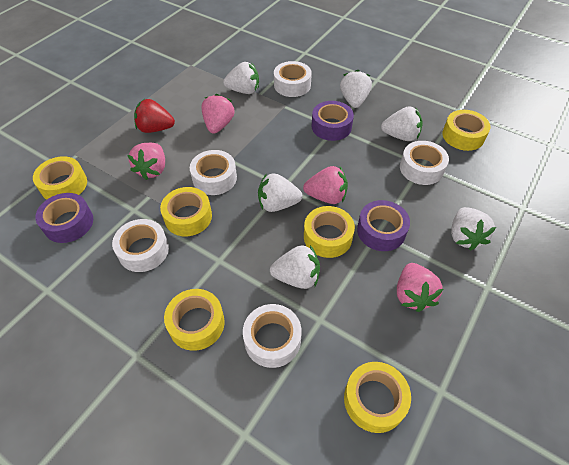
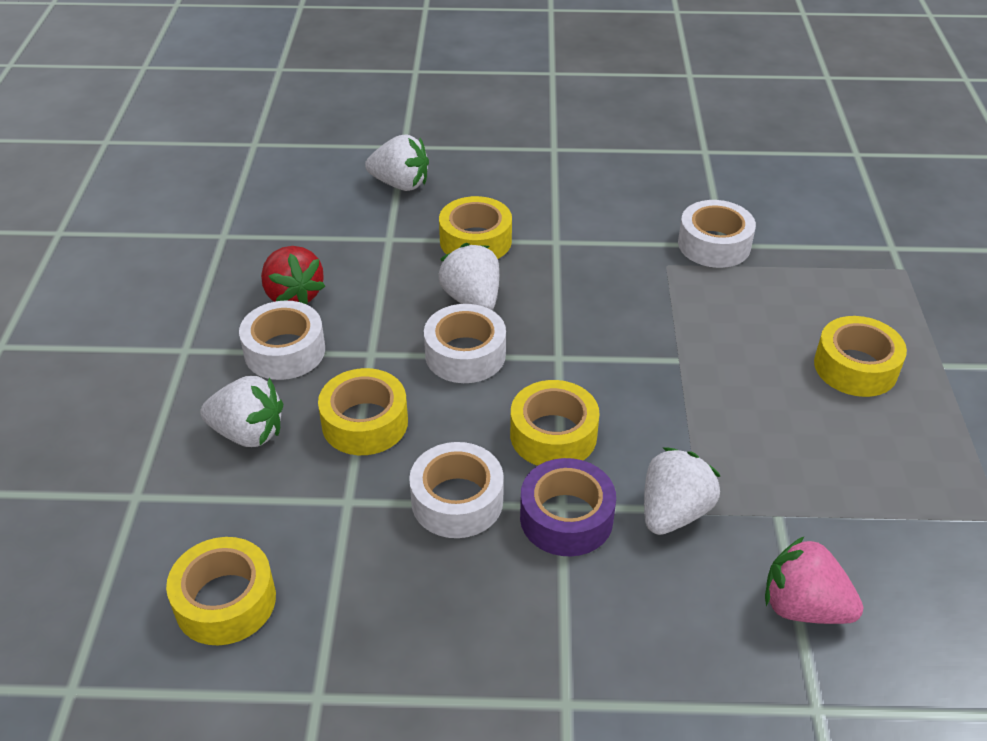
pink strawberry: 4 -> 1
purple tape: 3 -> 1
white strawberry: 6 -> 4
white tape: 5 -> 4
yellow tape: 6 -> 5

